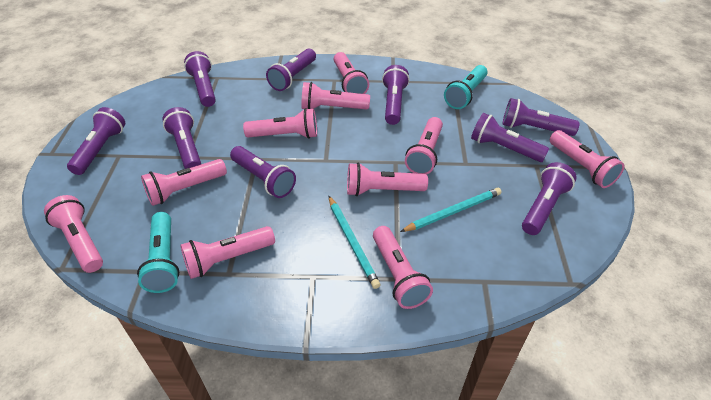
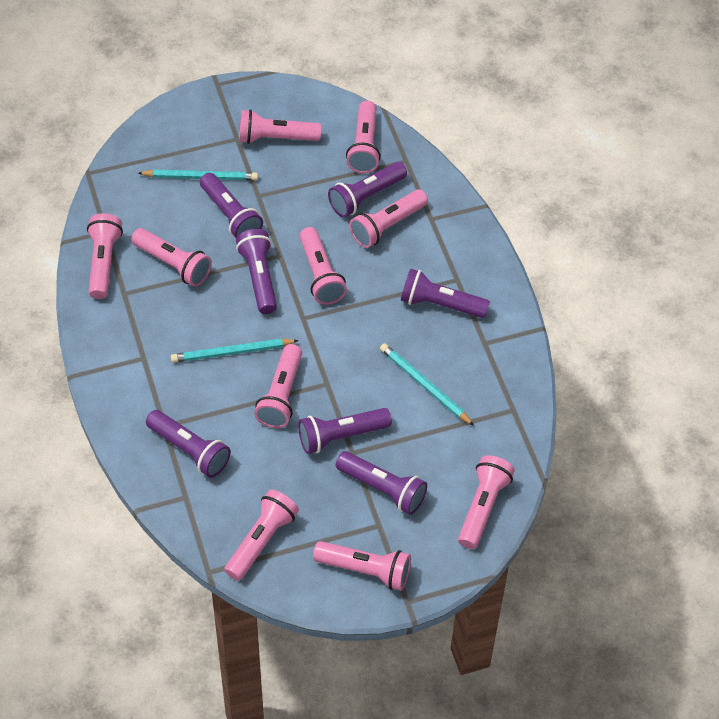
purple flashlight: 9 -> 7
turquoise flashlight: 2 -> 0
turquoise pencil: 2 -> 3

